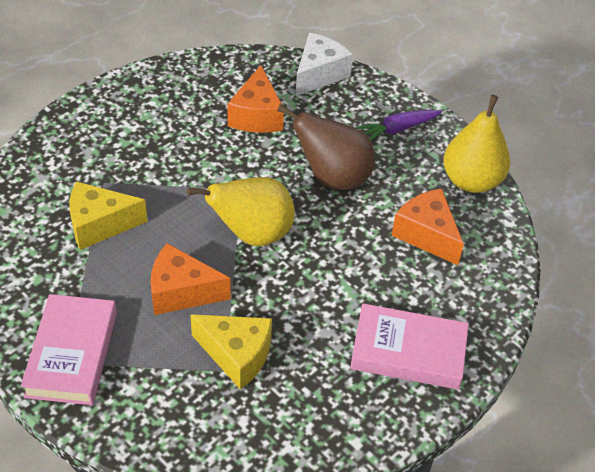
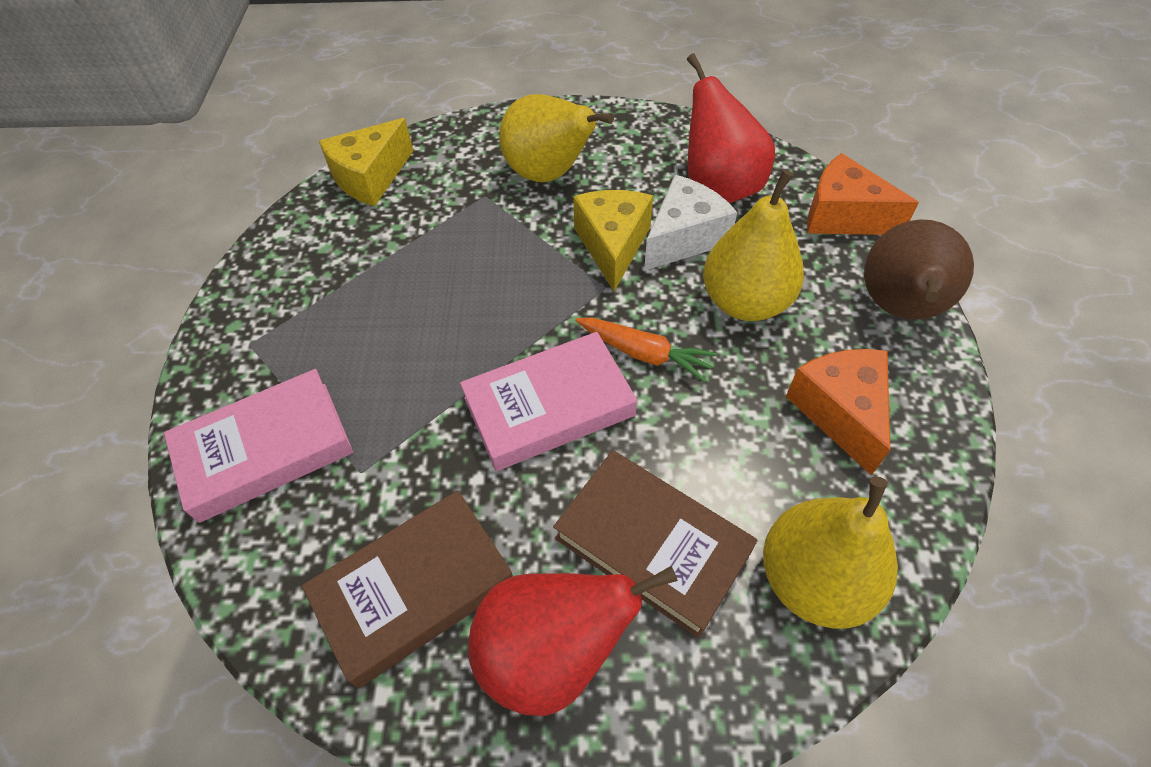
brown book: 0 -> 2
orange carrot: 0 -> 1
orange cheese: 3 -> 2
purple carrot: 1 -> 0
red pear: 0 -> 2
yellow pear: 2 -> 3

